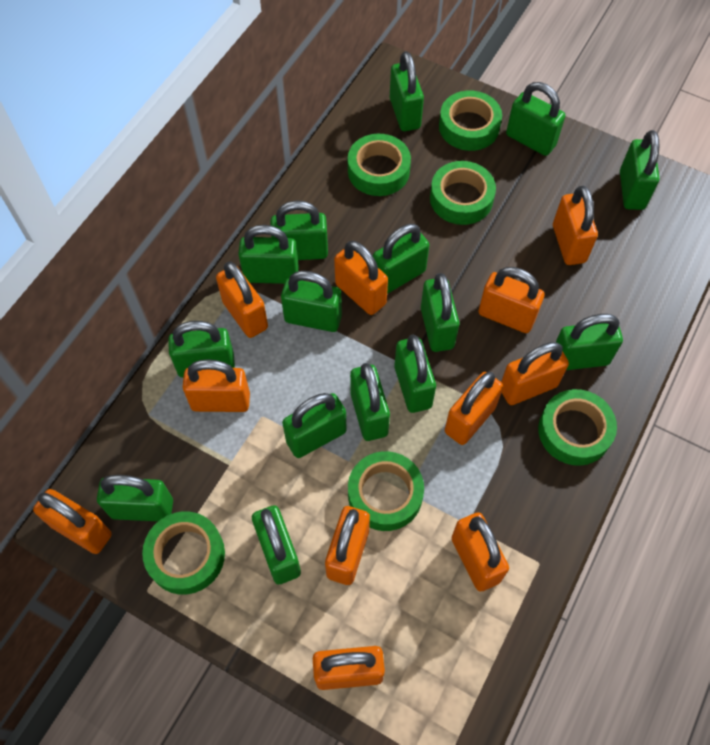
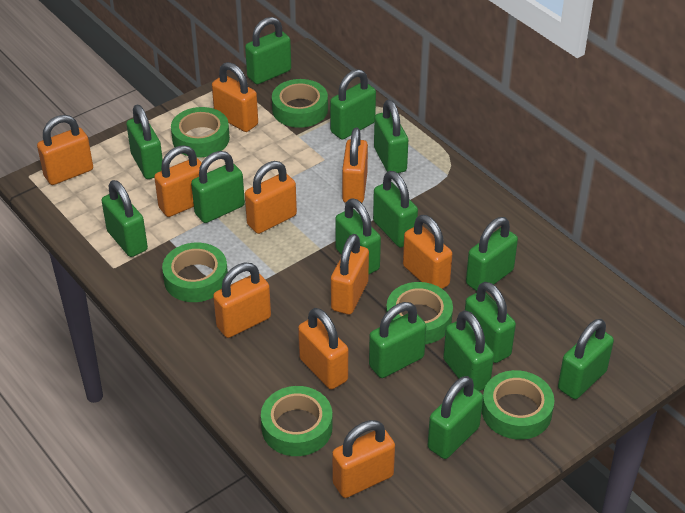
green padlock: 15 -> 14
orange padlock: 11 -> 10

